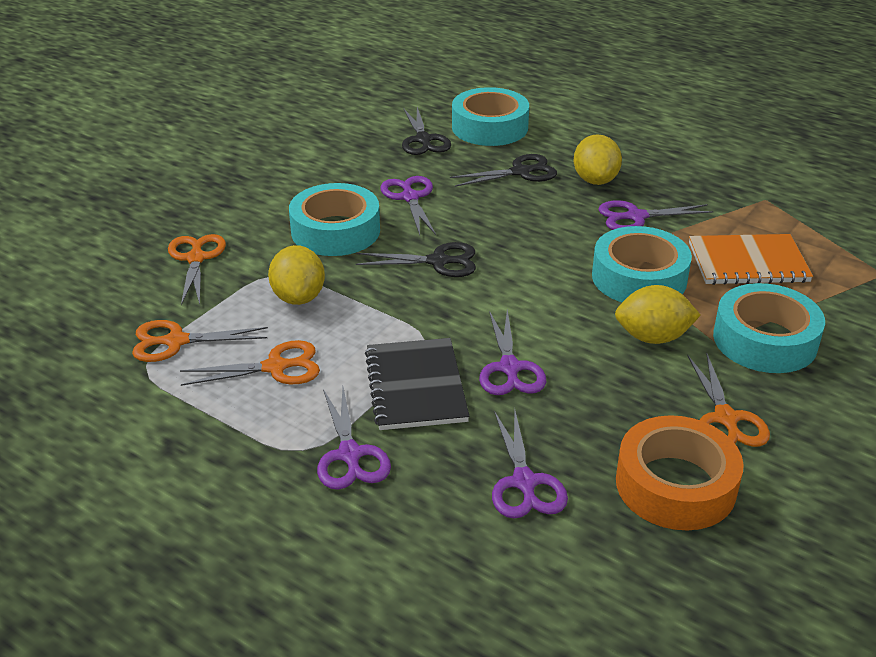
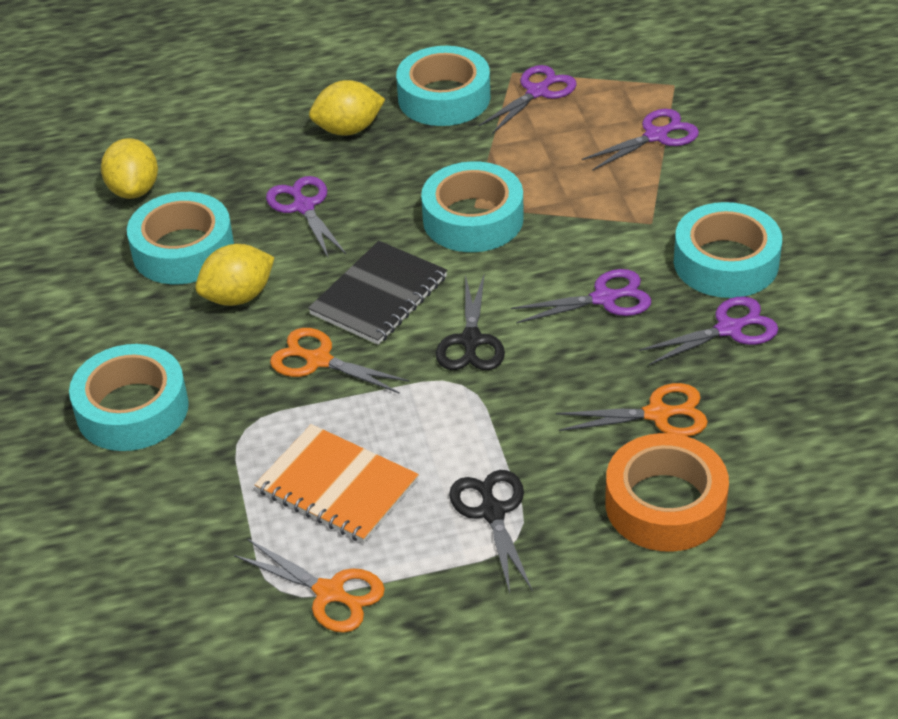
black scissors: 3 -> 2
orange scissors: 4 -> 3
turquoise tape: 4 -> 5

